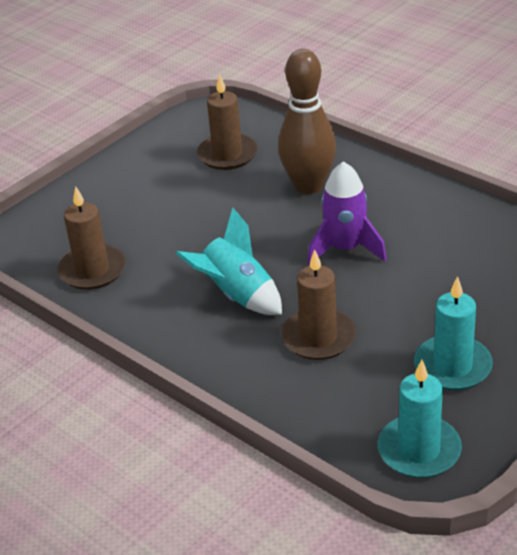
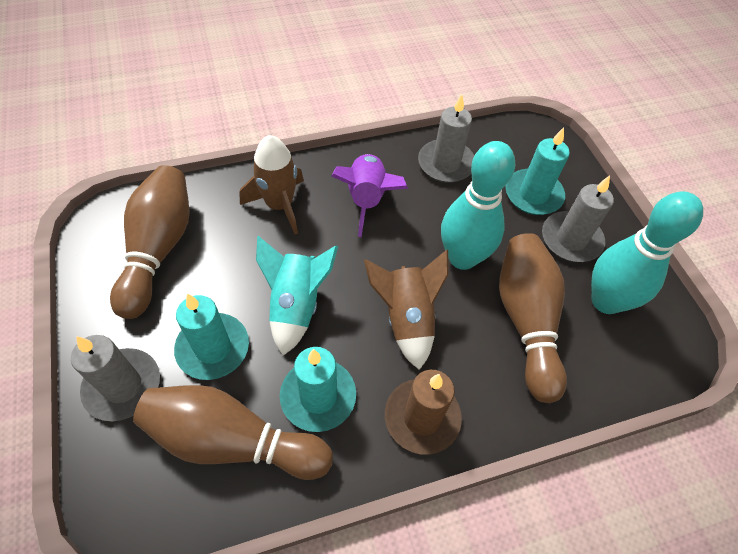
brown bowling pin: 1 -> 3
brown candle: 3 -> 1
brown rocket: 0 -> 2
grey candle: 0 -> 3
turquoise bowling pin: 0 -> 2
turquoise candle: 2 -> 3

